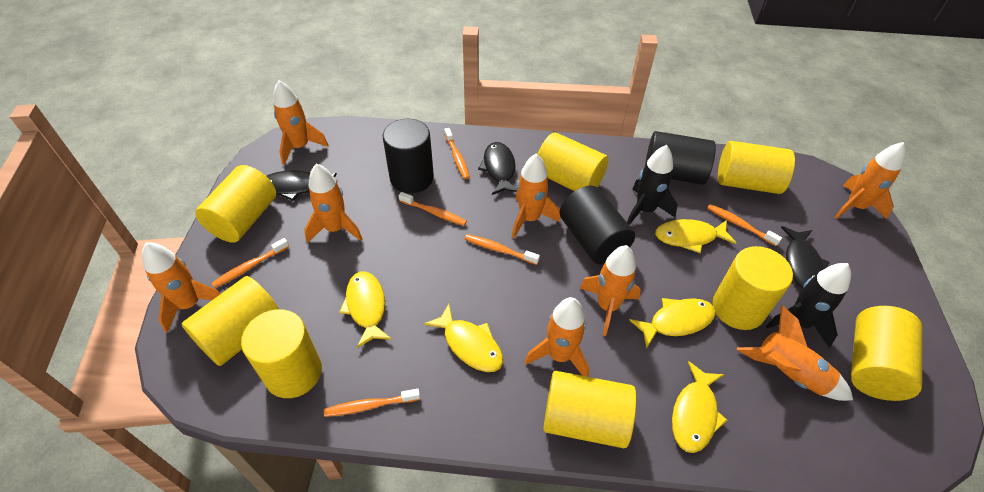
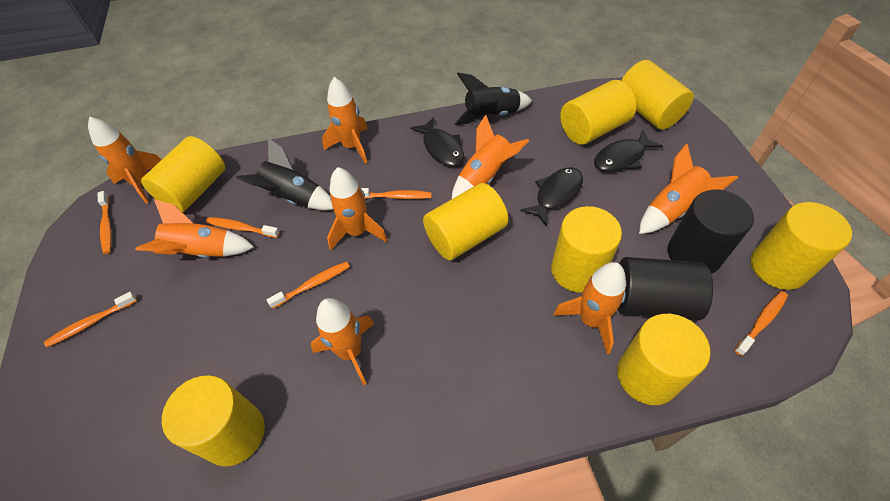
black cylinder: 3 -> 2
yellow fish: 5 -> 0

